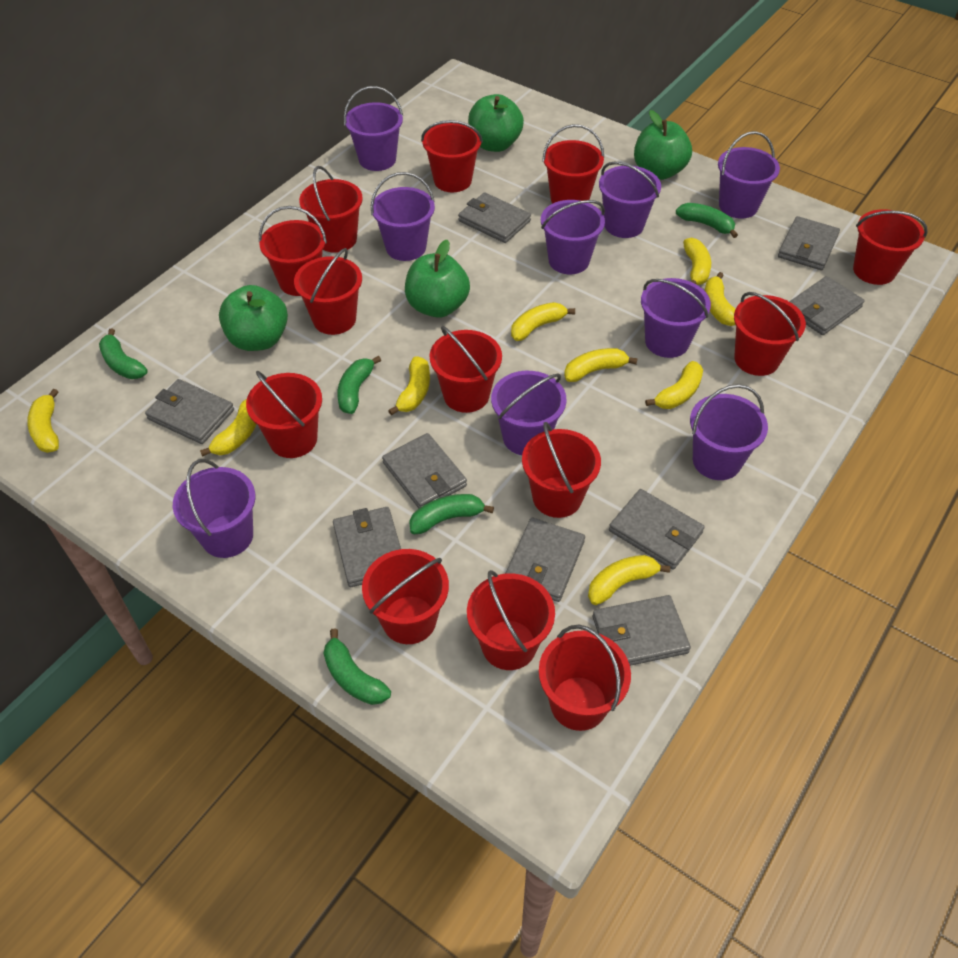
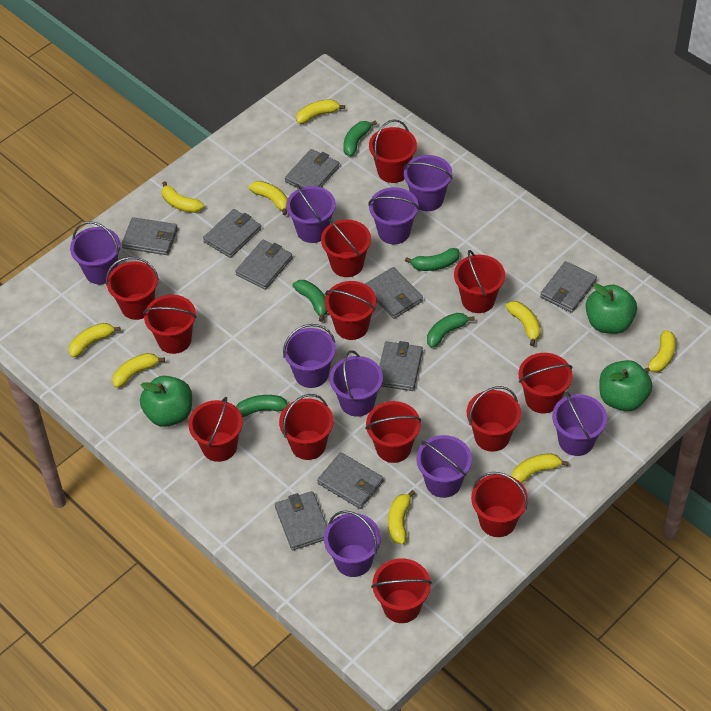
green apple: 4 -> 3

